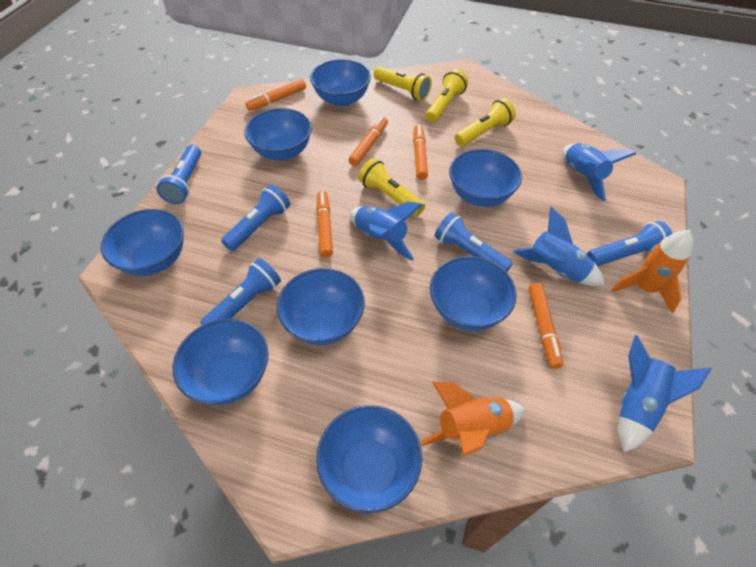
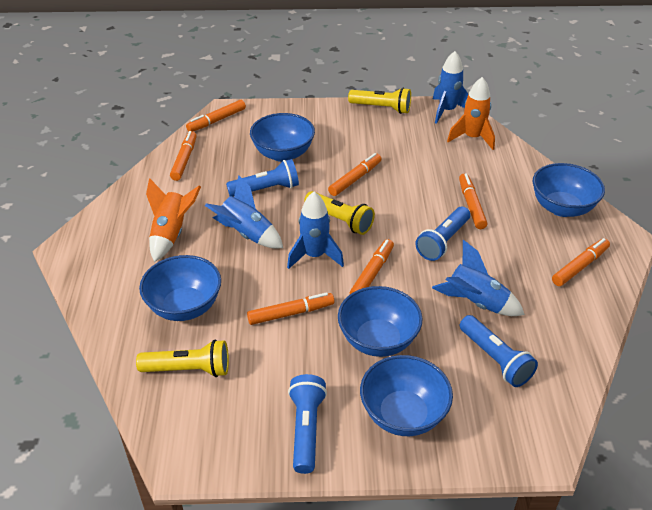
blue bowl: 8 -> 5
blue flashlight: 5 -> 4
orange marker: 5 -> 7
yellow flashlight: 4 -> 3

